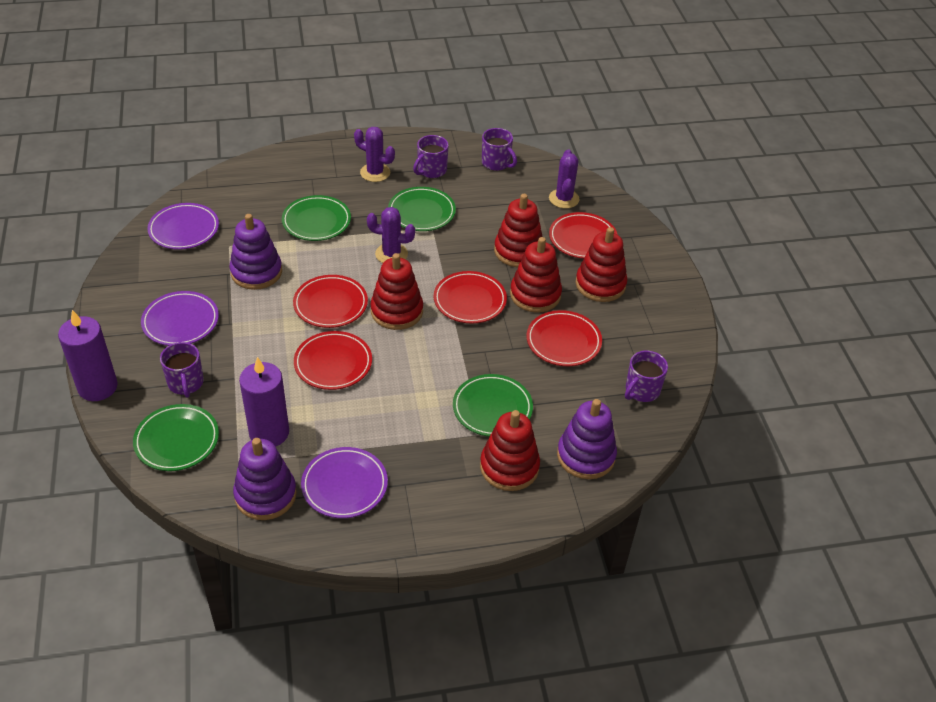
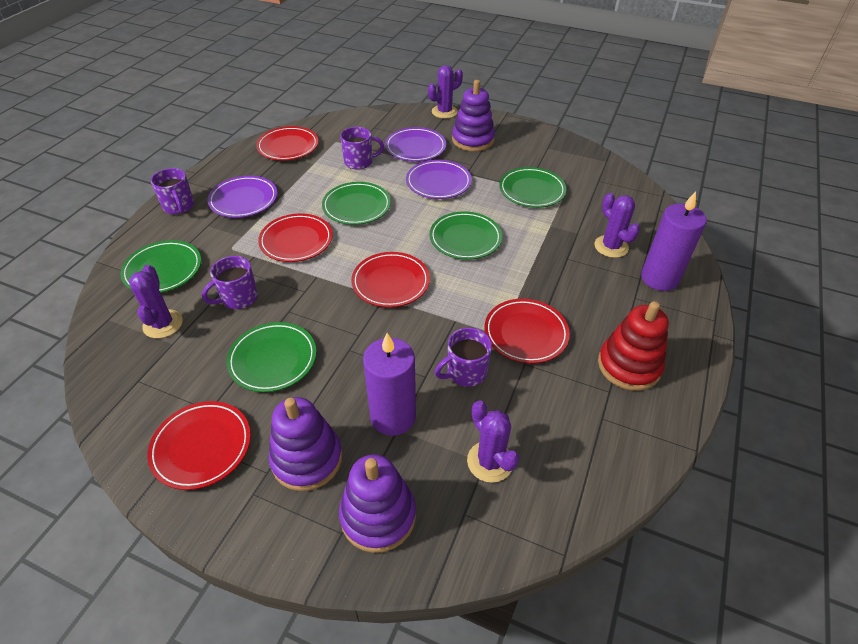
green plate: 4 -> 5
purple cactus: 3 -> 4
red stacking toy: 5 -> 1

